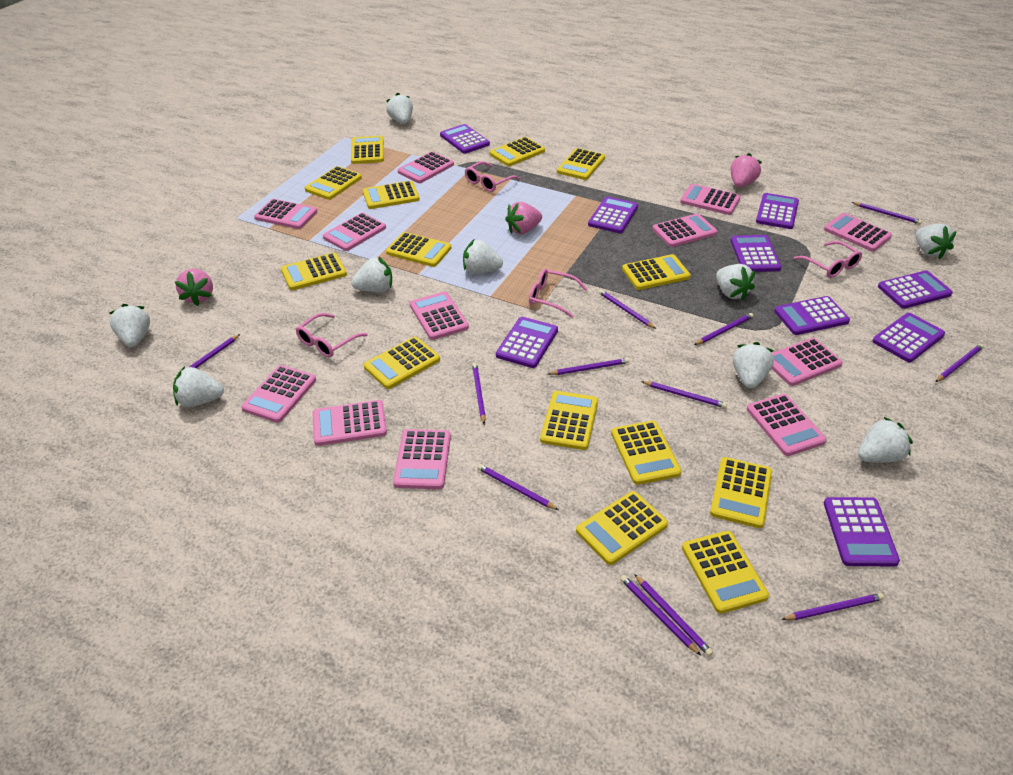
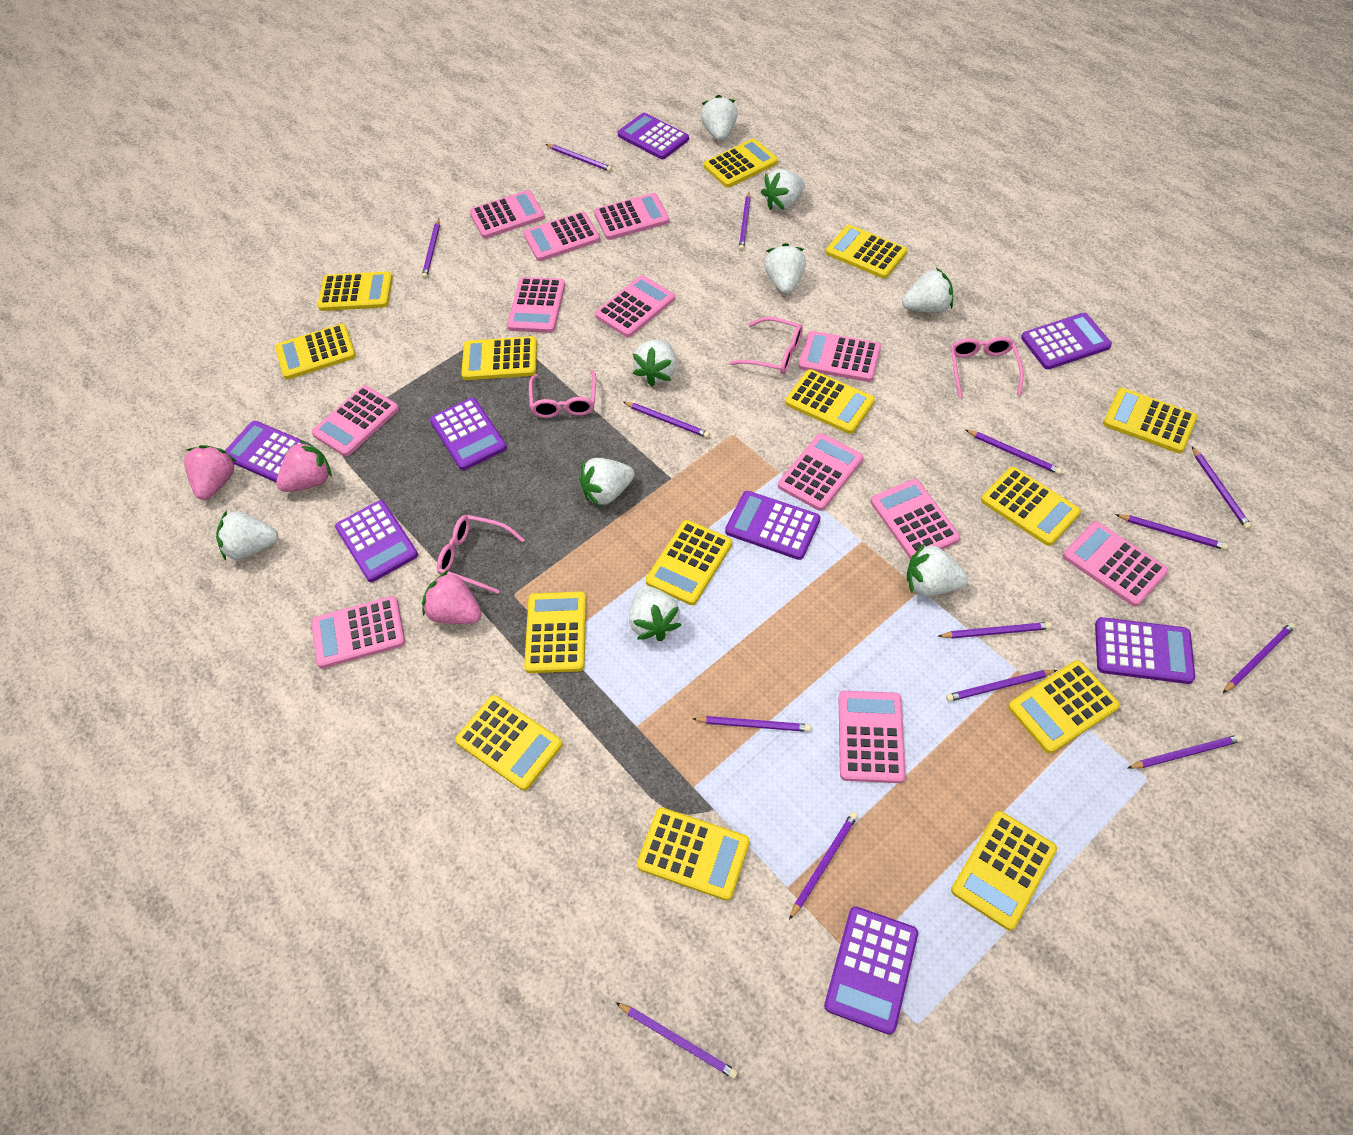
purple calculator: 9 -> 8
purple pencil: 12 -> 14

